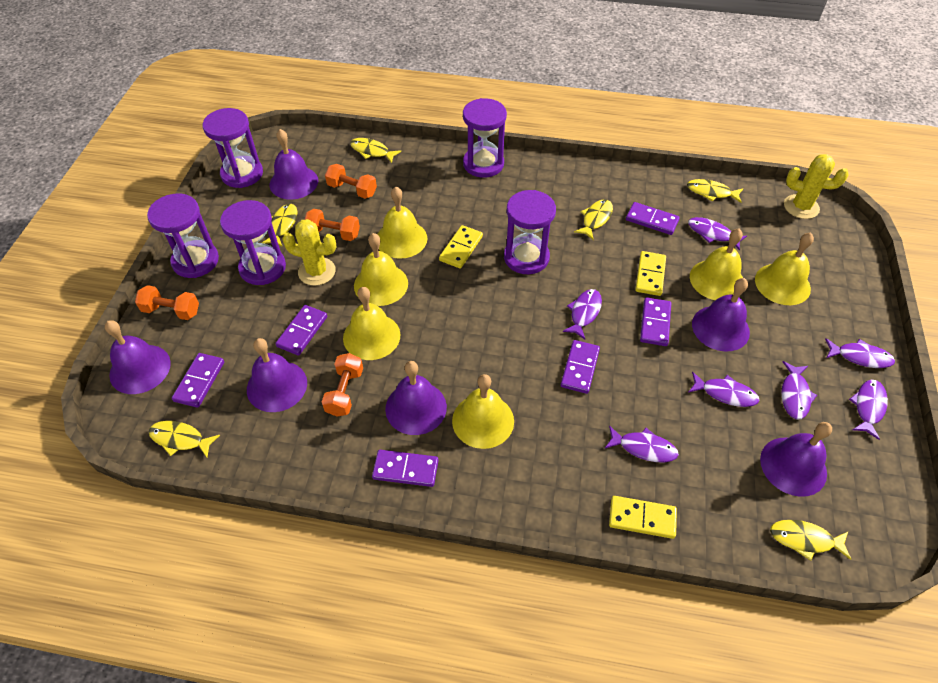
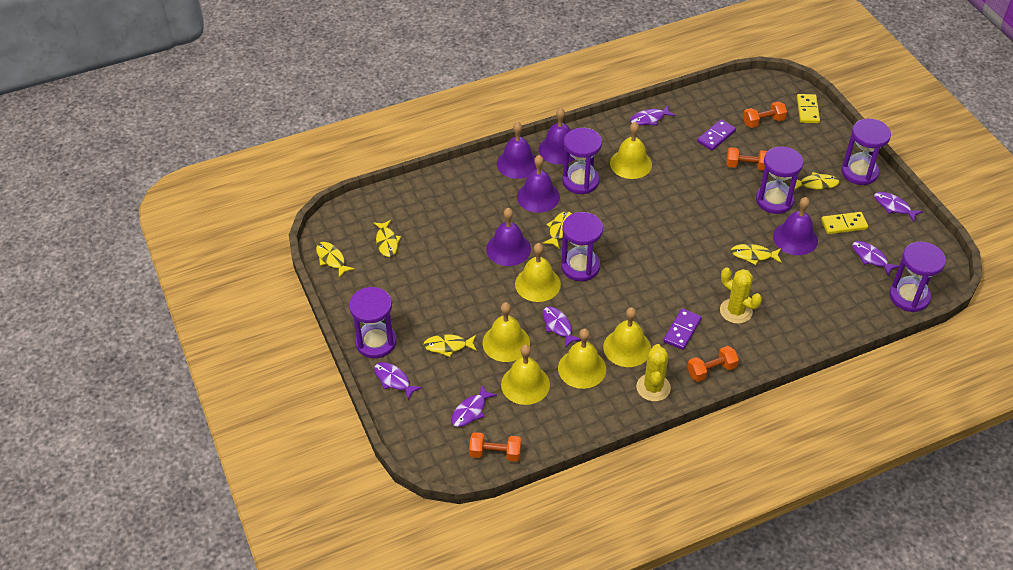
purple bell: 6 -> 5
purple domino: 6 -> 2
purple fish: 7 -> 6
purple hourglass: 5 -> 6
yellow domino: 3 -> 2

